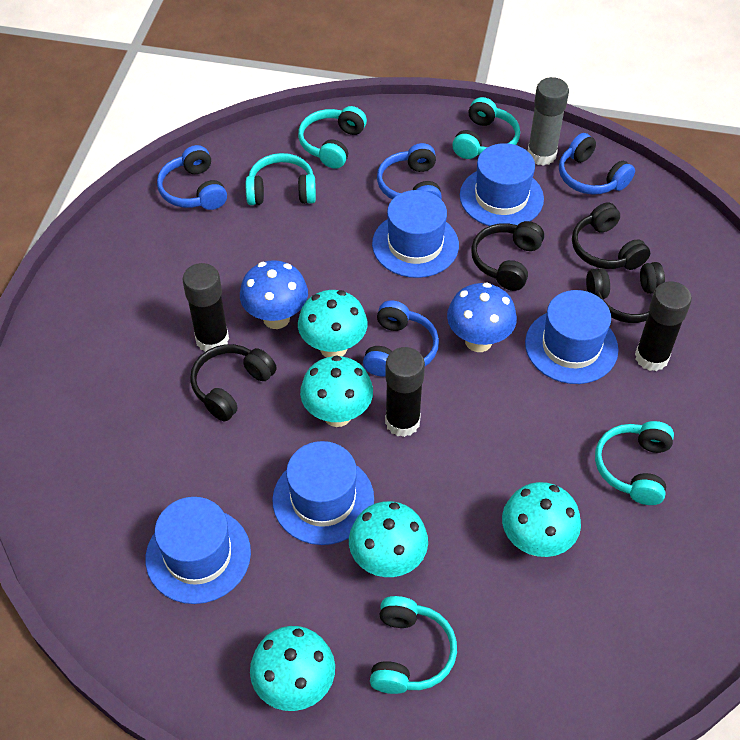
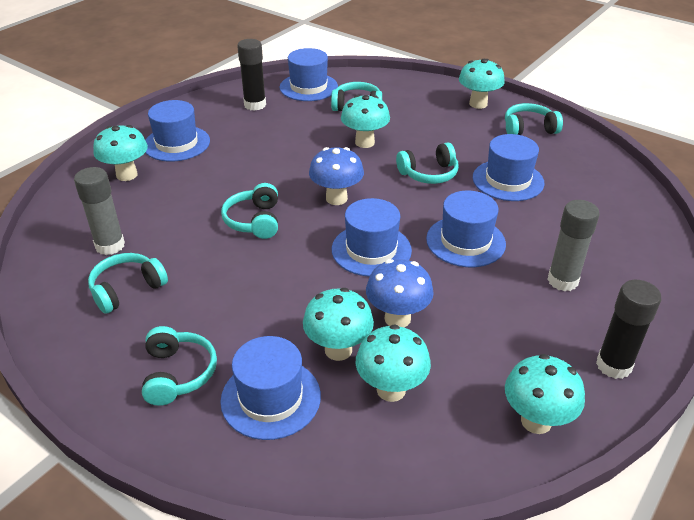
black glue stick: 3 -> 2
black headphones: 4 -> 0
blue hat: 5 -> 6
blue headphones: 4 -> 0
grey glue stick: 1 -> 2
turquoise headphones: 5 -> 6
turquoise mushroom: 5 -> 6

